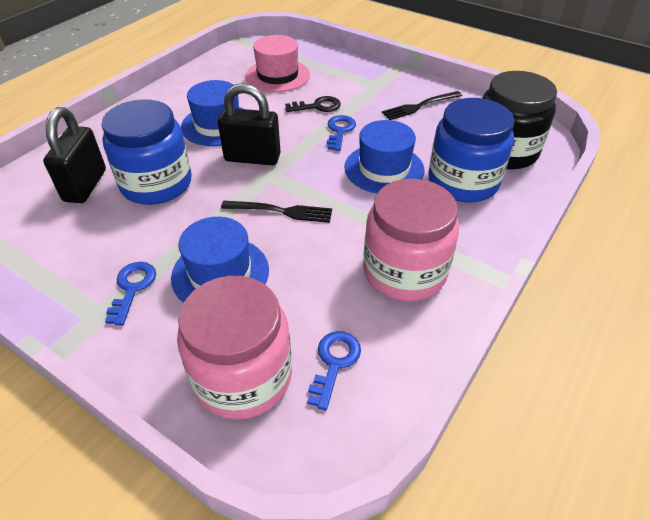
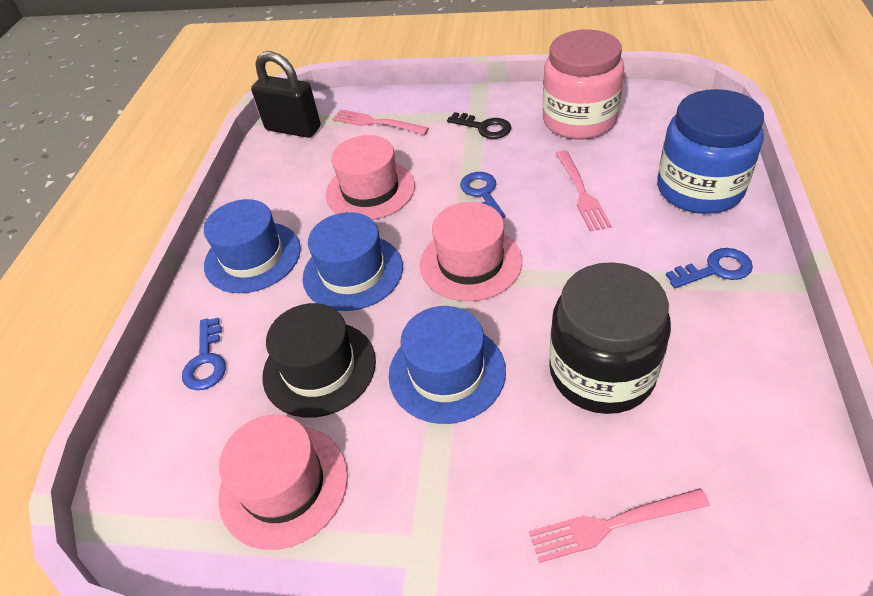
black fork: 2 -> 0
black hat: 0 -> 1
black padlock: 2 -> 1
blue jar: 2 -> 1
pink fork: 0 -> 3
pink hat: 1 -> 3
pink jar: 2 -> 1

